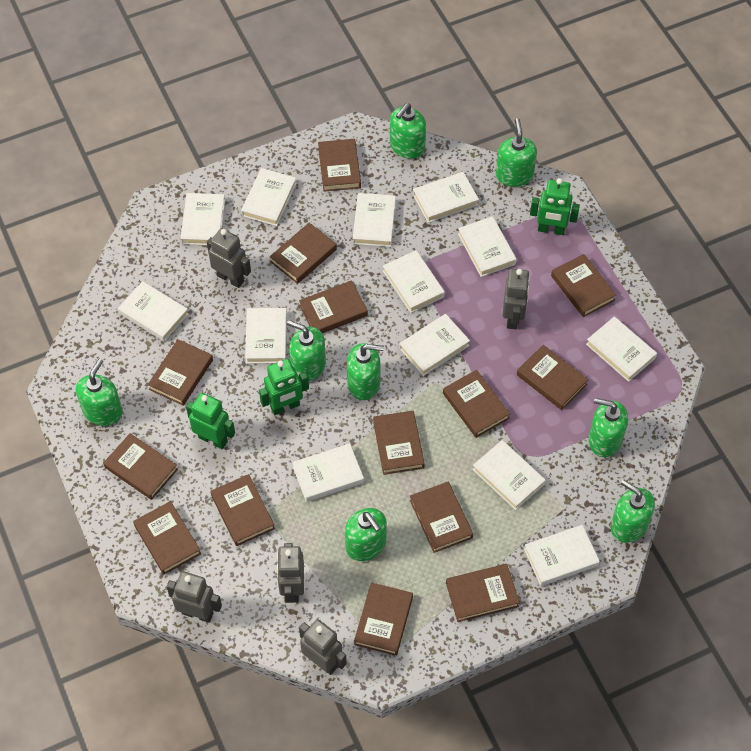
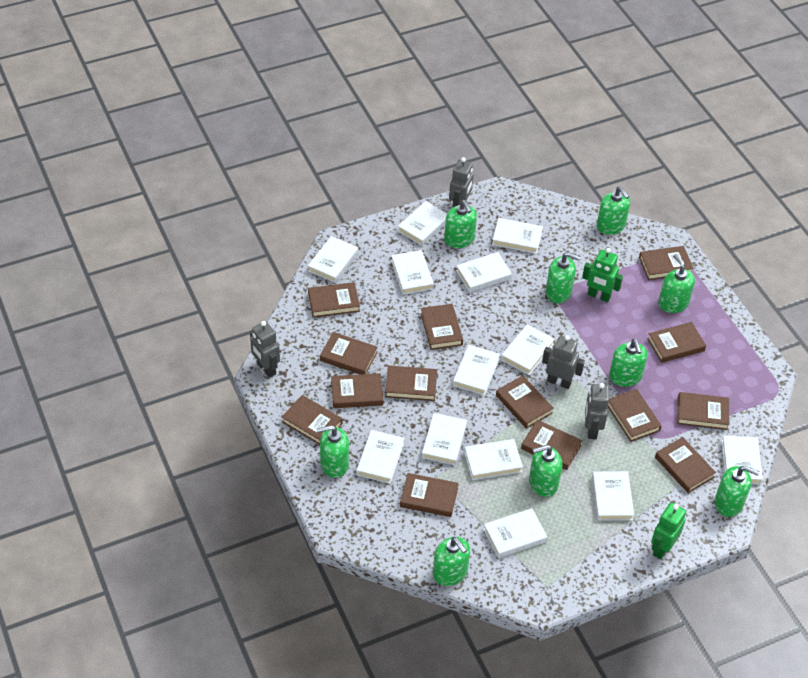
green robot: 3 -> 2
green soap dispenser: 8 -> 9
grey robot: 5 -> 4

